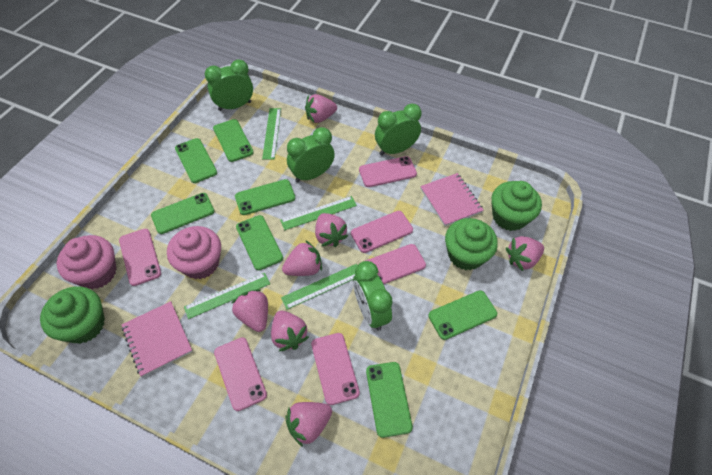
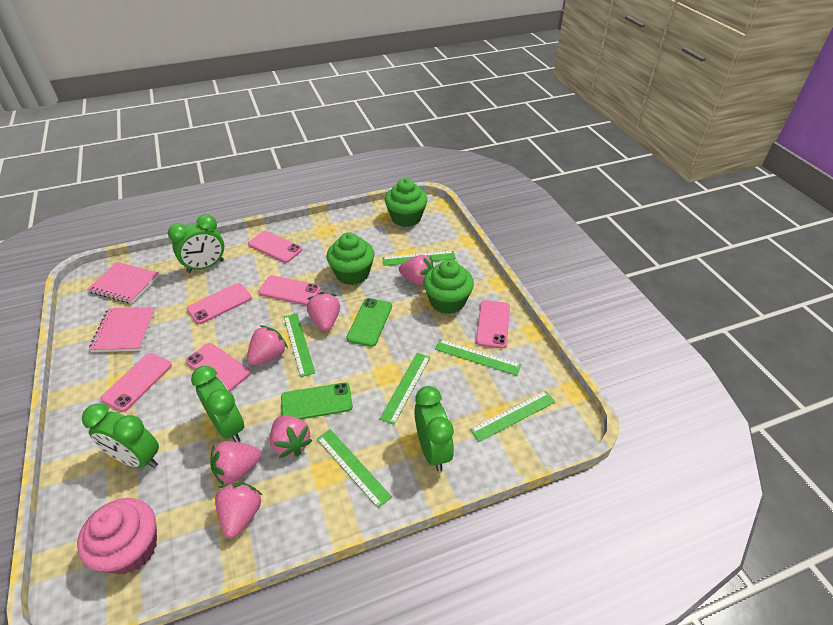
green phone: 7 -> 2
green ruler: 4 -> 6
pink cupcake: 2 -> 1
pink strawberry: 7 -> 6

